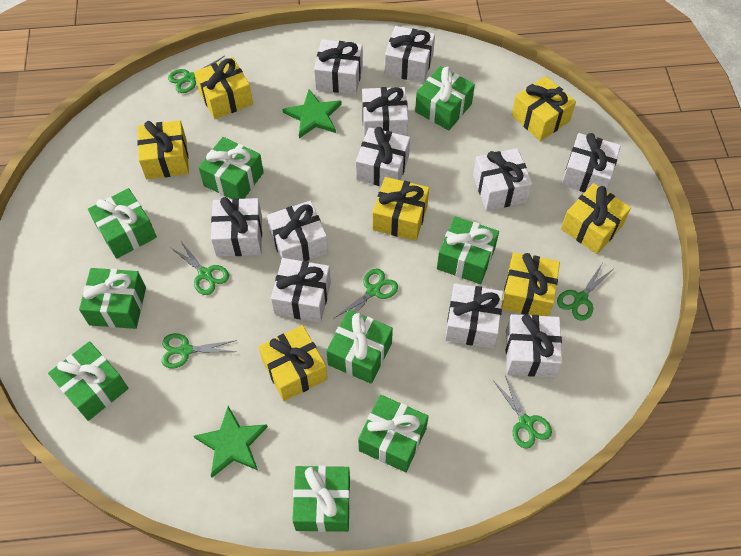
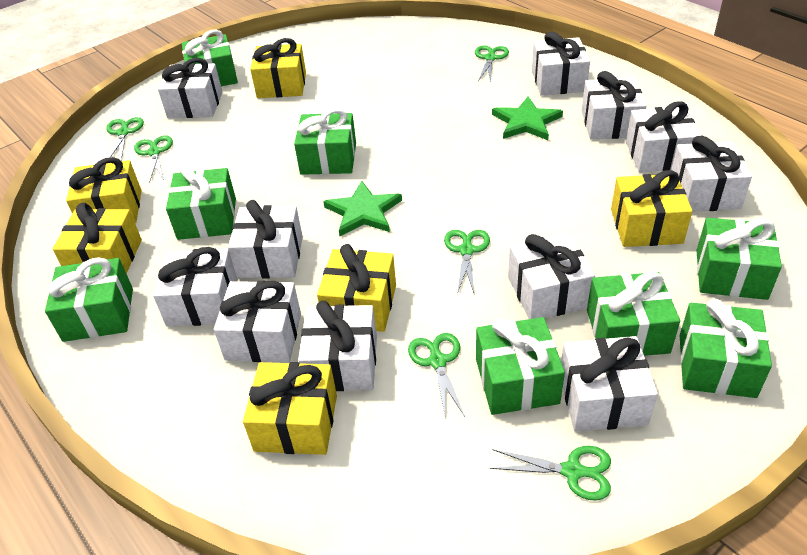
green gift: 9 -> 8
yellow gift: 7 -> 6

